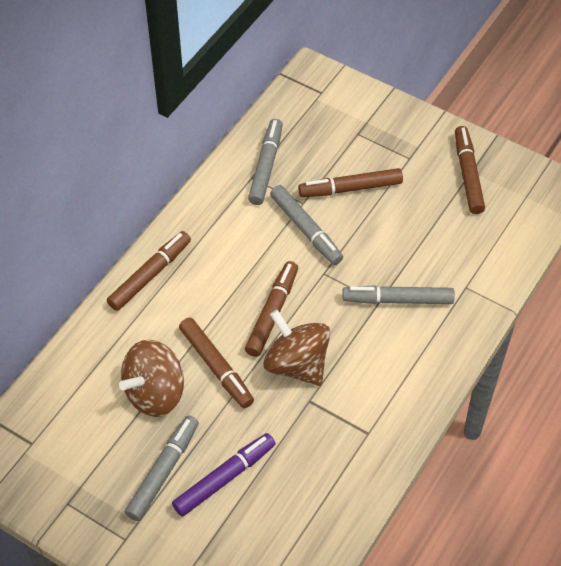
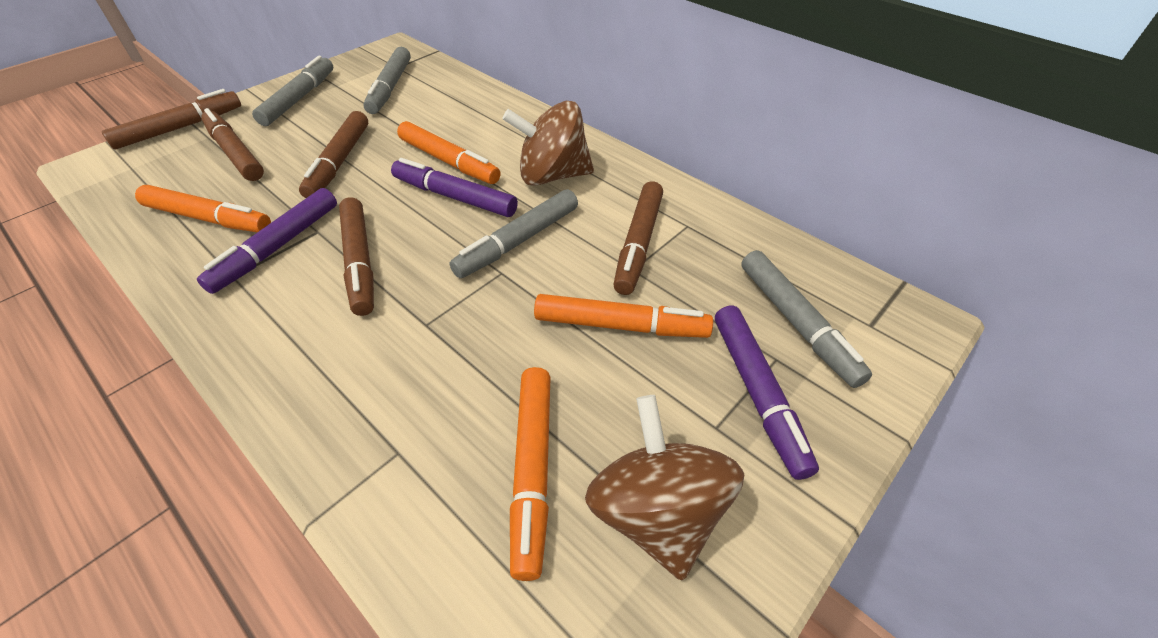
orange marker: 0 -> 4
purple marker: 1 -> 3

